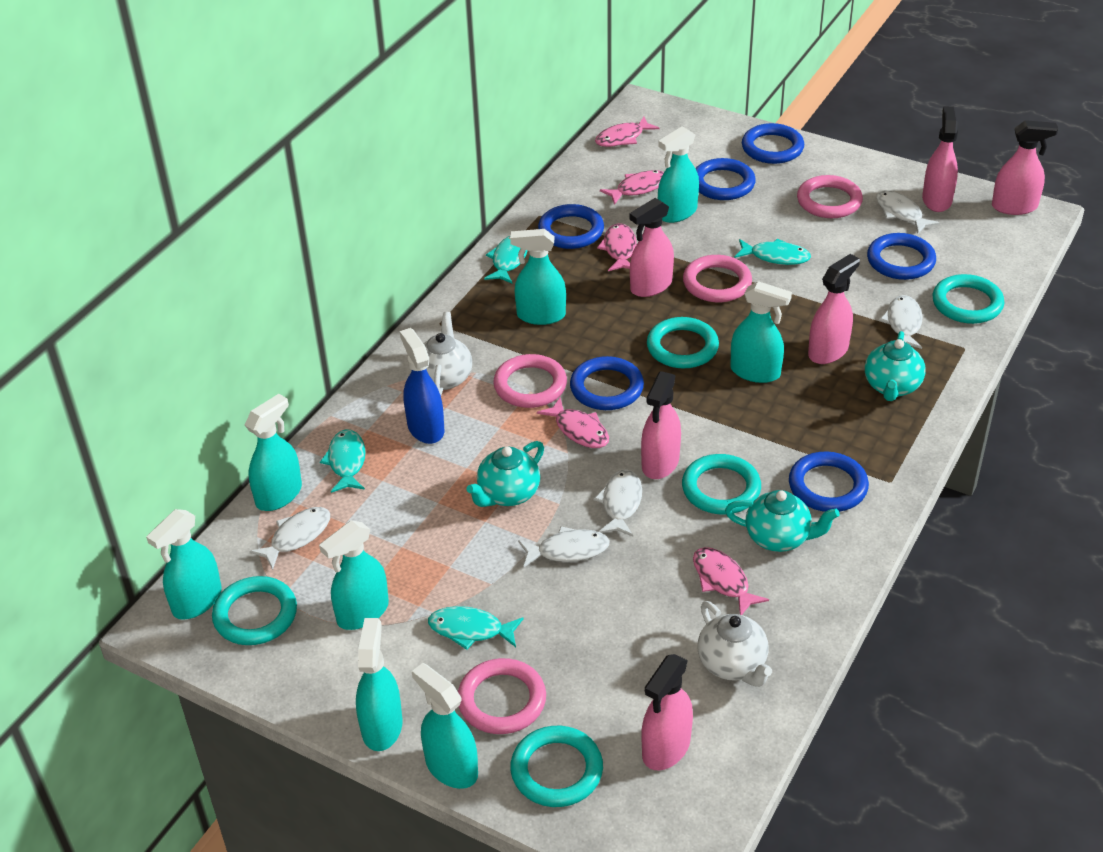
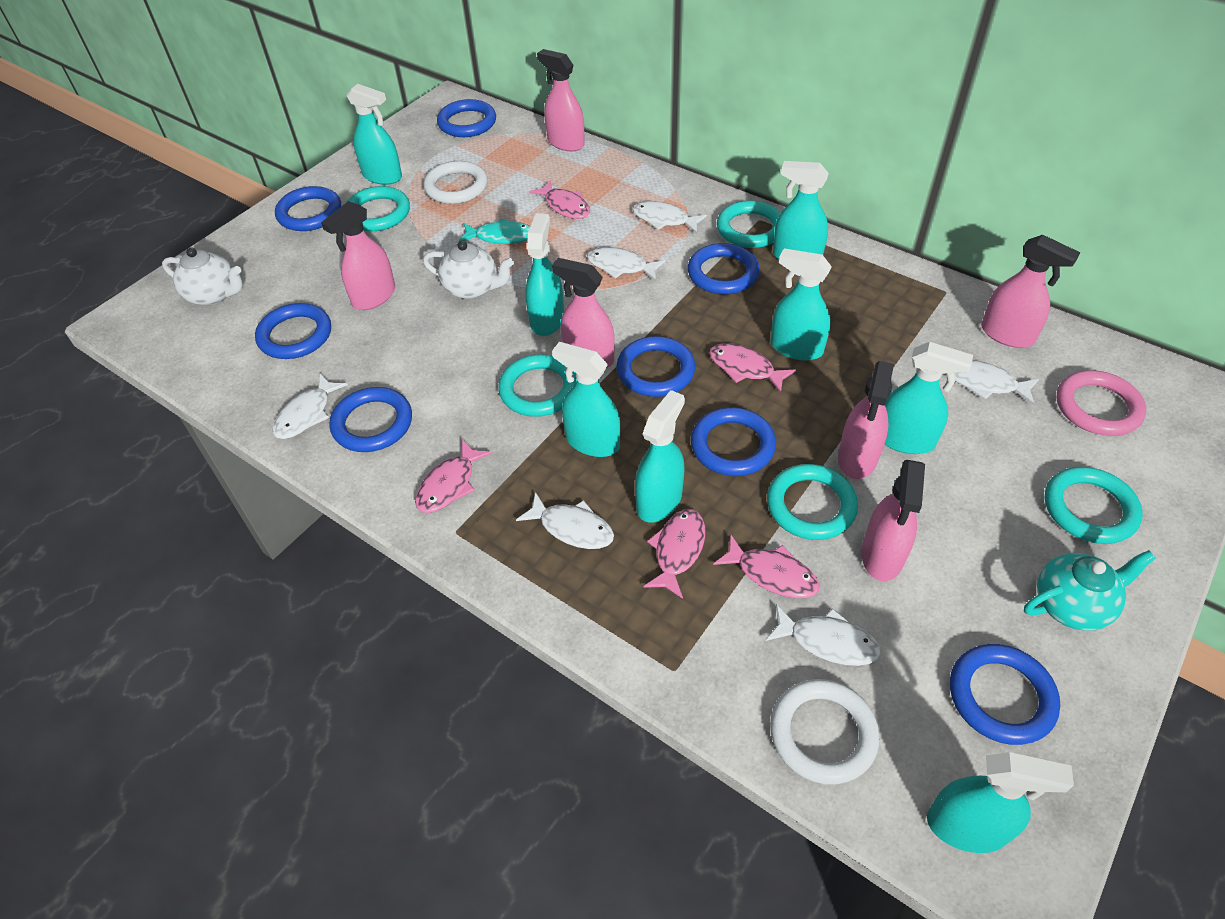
blue ring: 6 -> 8
blue spray bottle: 1 -> 0
pink ring: 4 -> 1
turquoise fish: 4 -> 1
turquoise teapot: 3 -> 1
white fish: 5 -> 6
white ring: 0 -> 2

